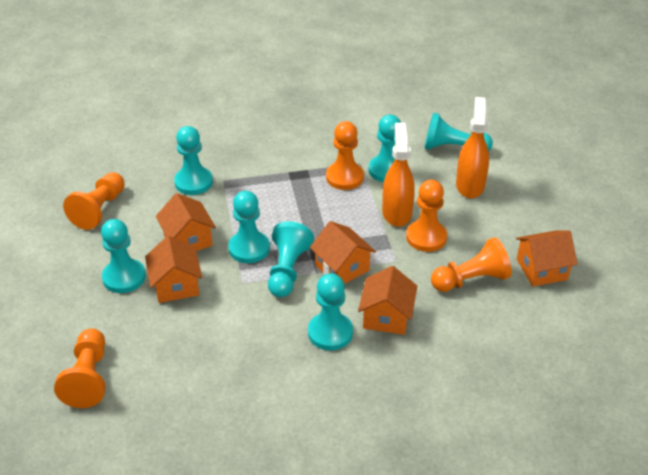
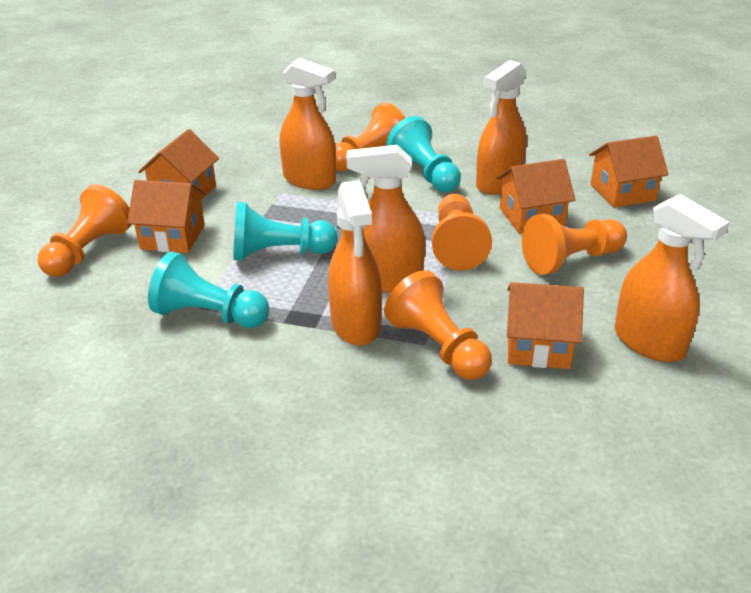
orange spray bottle: 2 -> 5
turquoise pawn: 7 -> 3

